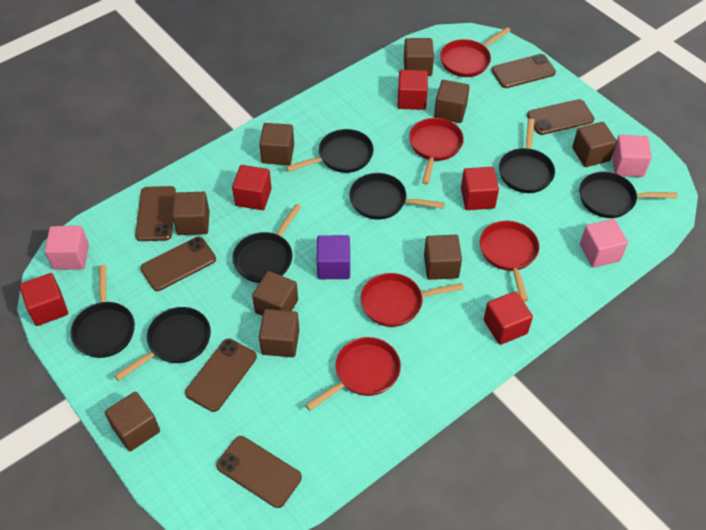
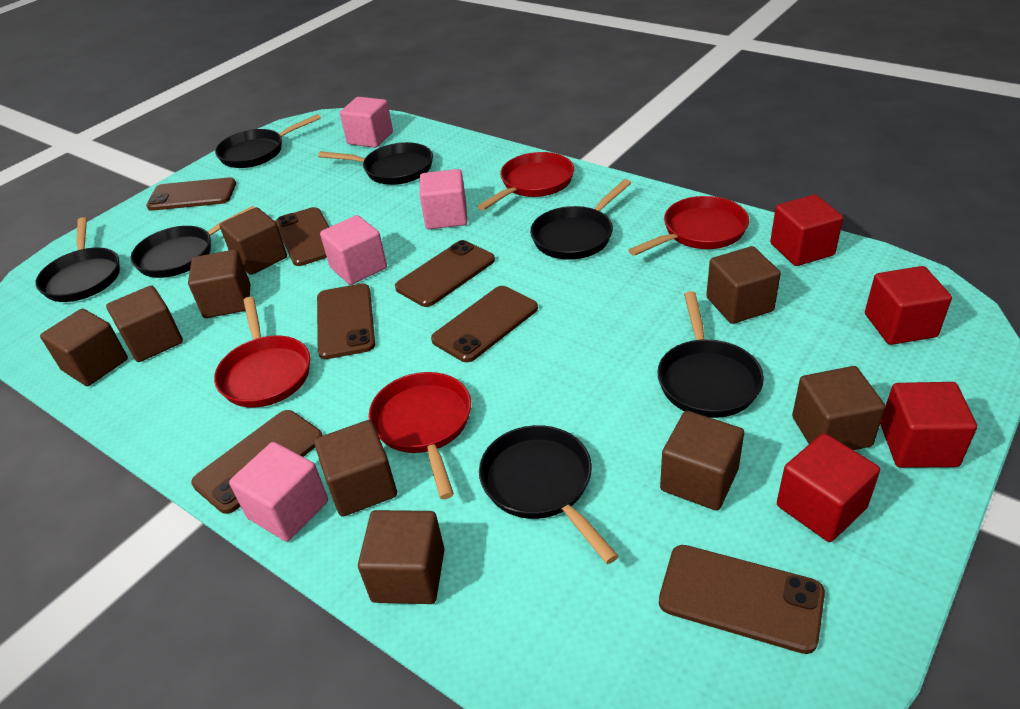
brown phone: 6 -> 7
pink cube: 3 -> 4
purple cube: 1 -> 0
red cube: 5 -> 4
red pan: 5 -> 4

